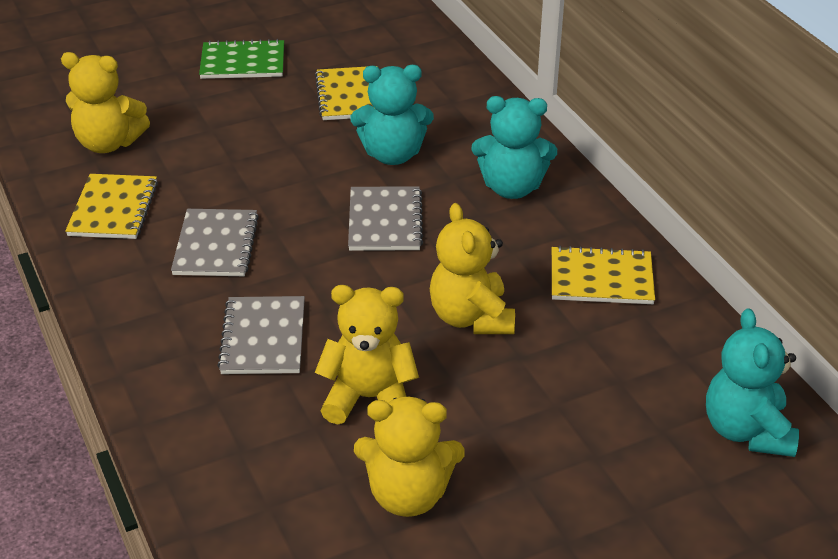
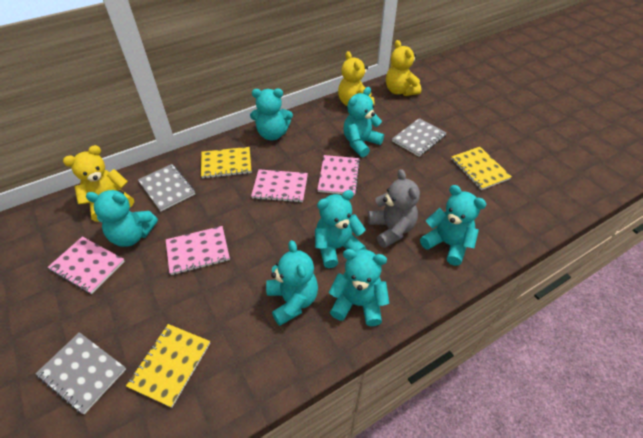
green notebook: 1 -> 0
grey teddy bear: 0 -> 1
pink notebook: 0 -> 4
turquoise teddy bear: 3 -> 7
yellow teddy bear: 4 -> 3

